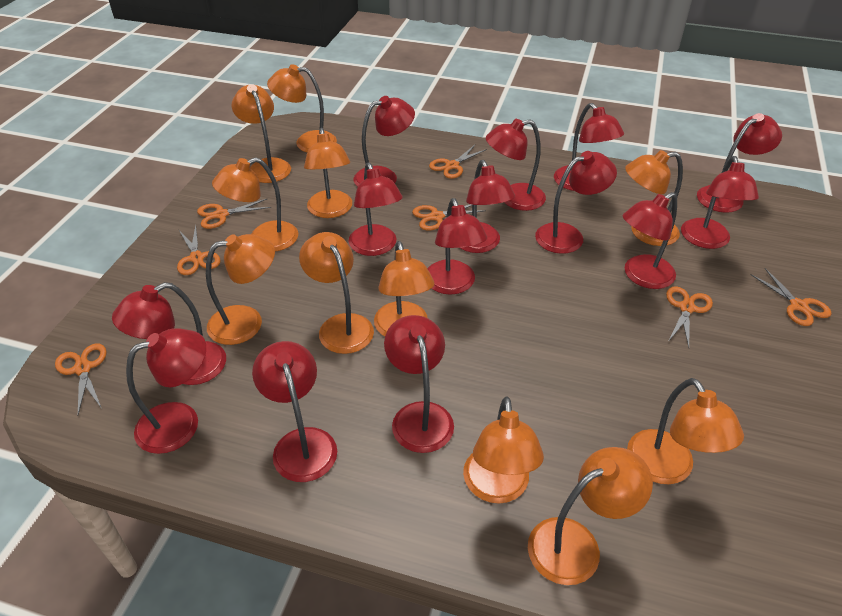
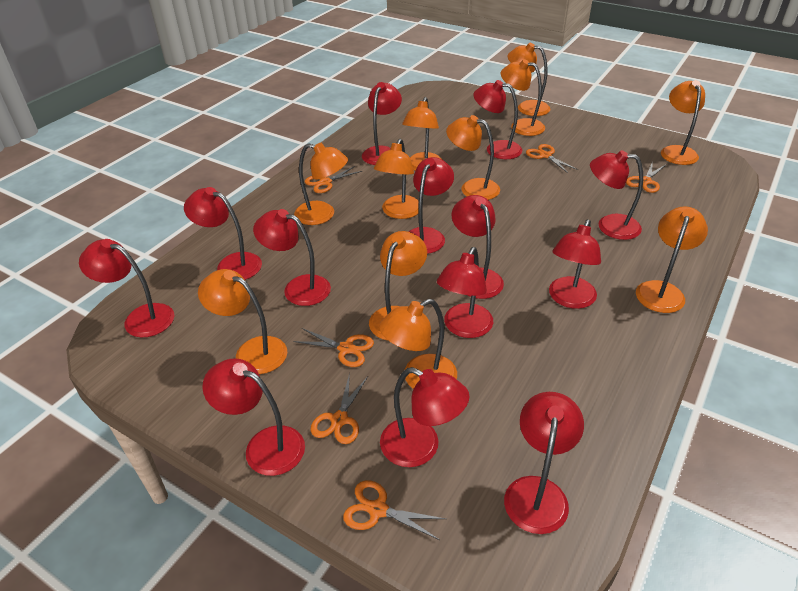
orange scissors: 7 -> 6
red lamp: 14 -> 13

